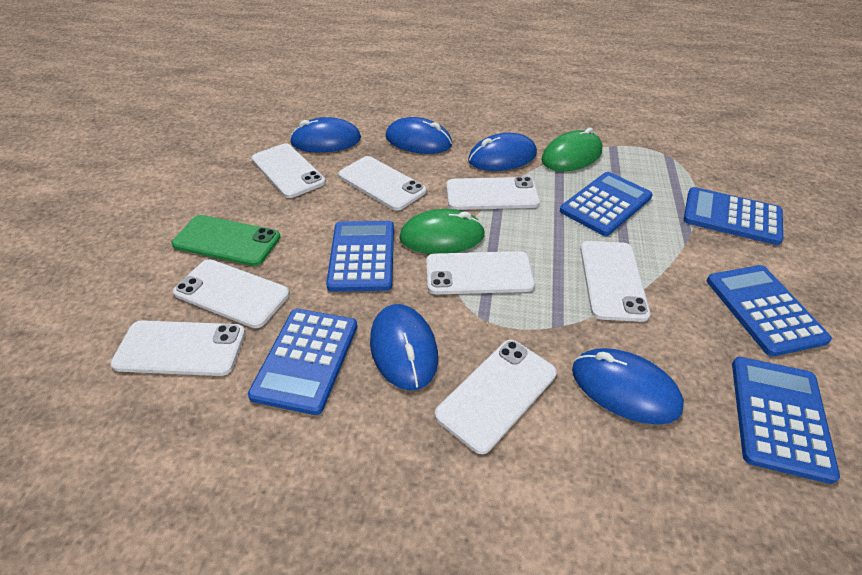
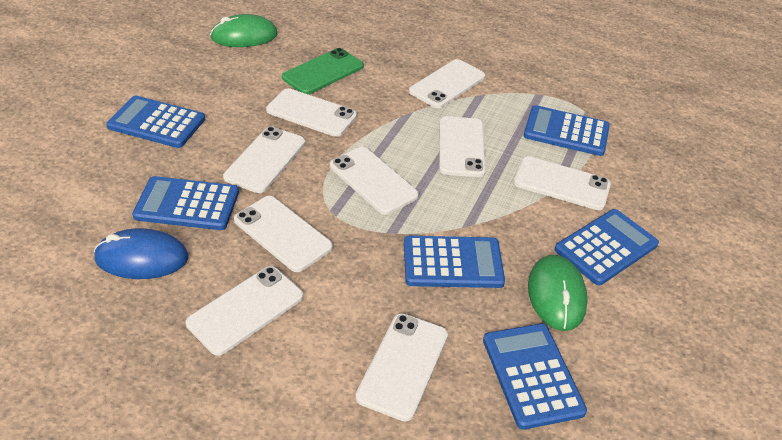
blue mouse: 5 -> 1
white phone: 8 -> 9

